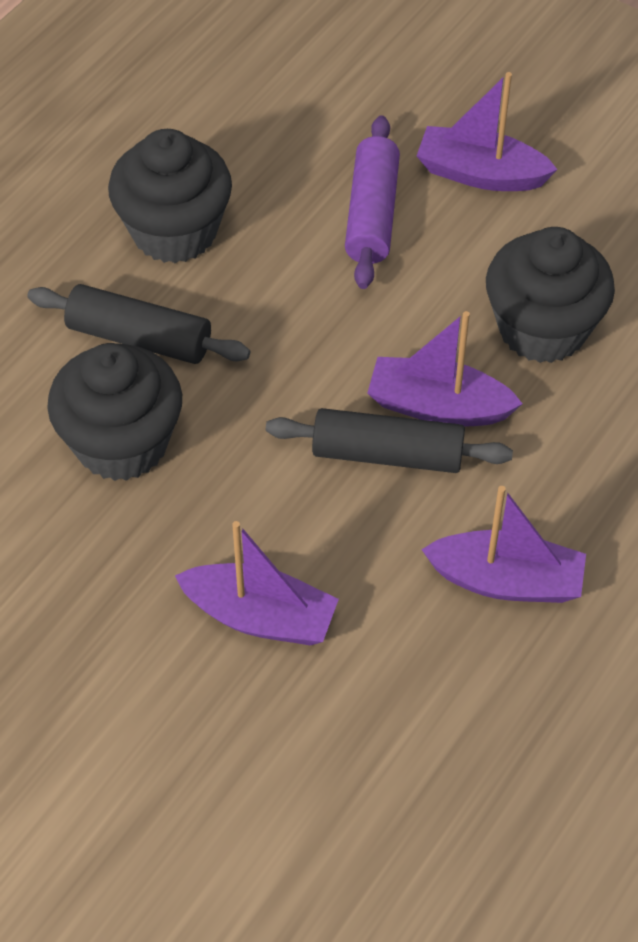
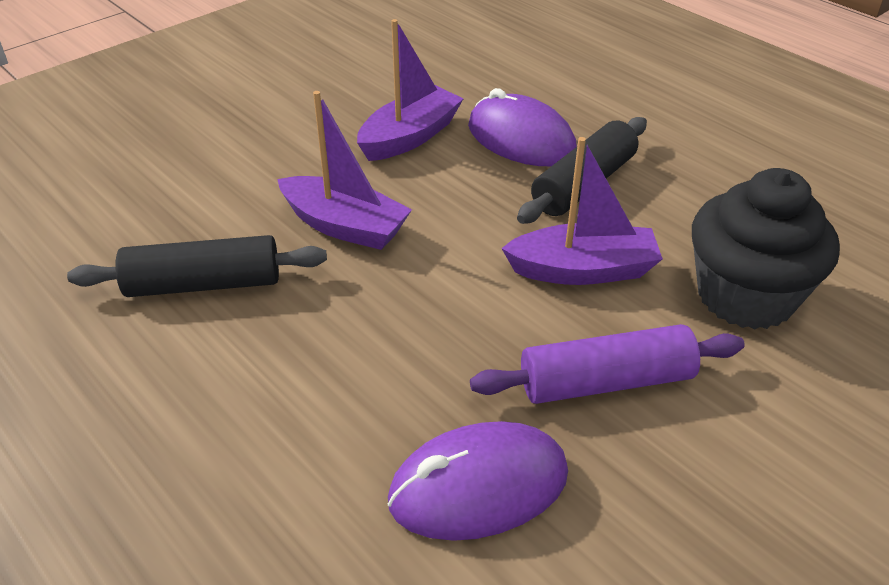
black cupcake: 3 -> 1
purple boat: 4 -> 3
purple mouse: 0 -> 2

